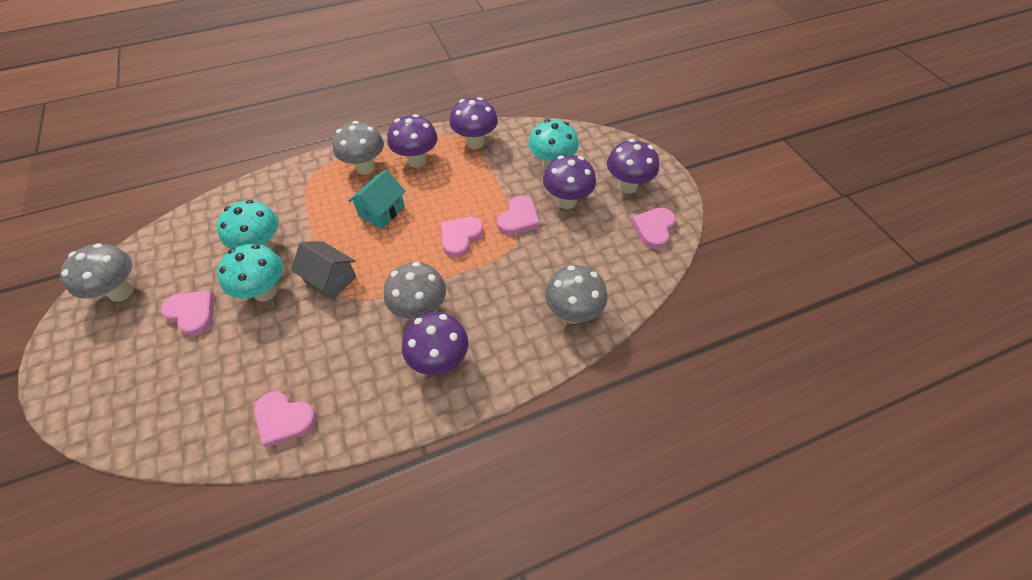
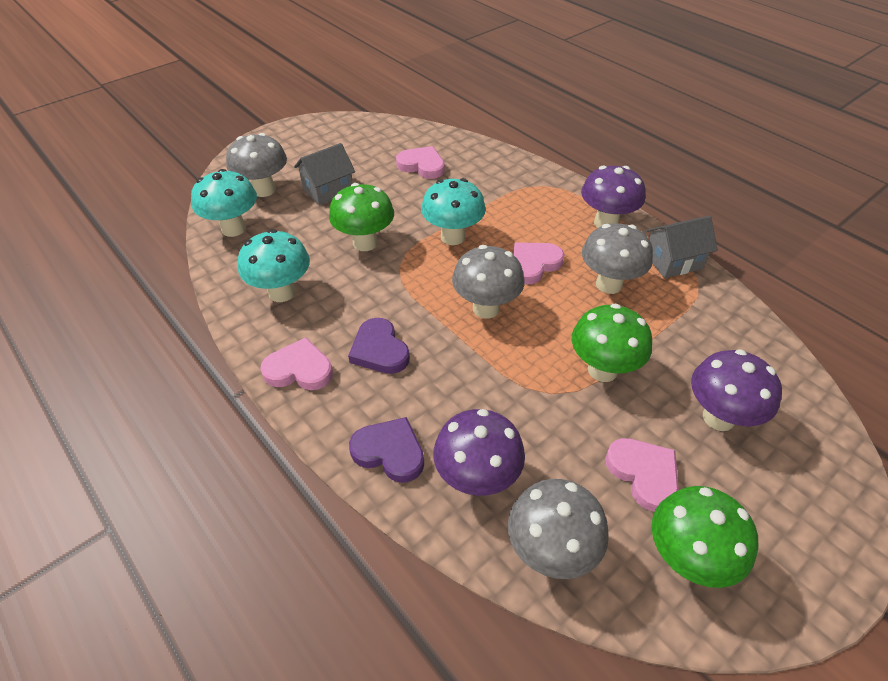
green mushroom: 0 -> 3
grey house: 1 -> 2
pink heart: 5 -> 4
purple heart: 0 -> 2
purple mushroom: 5 -> 3
turquoise house: 1 -> 0

